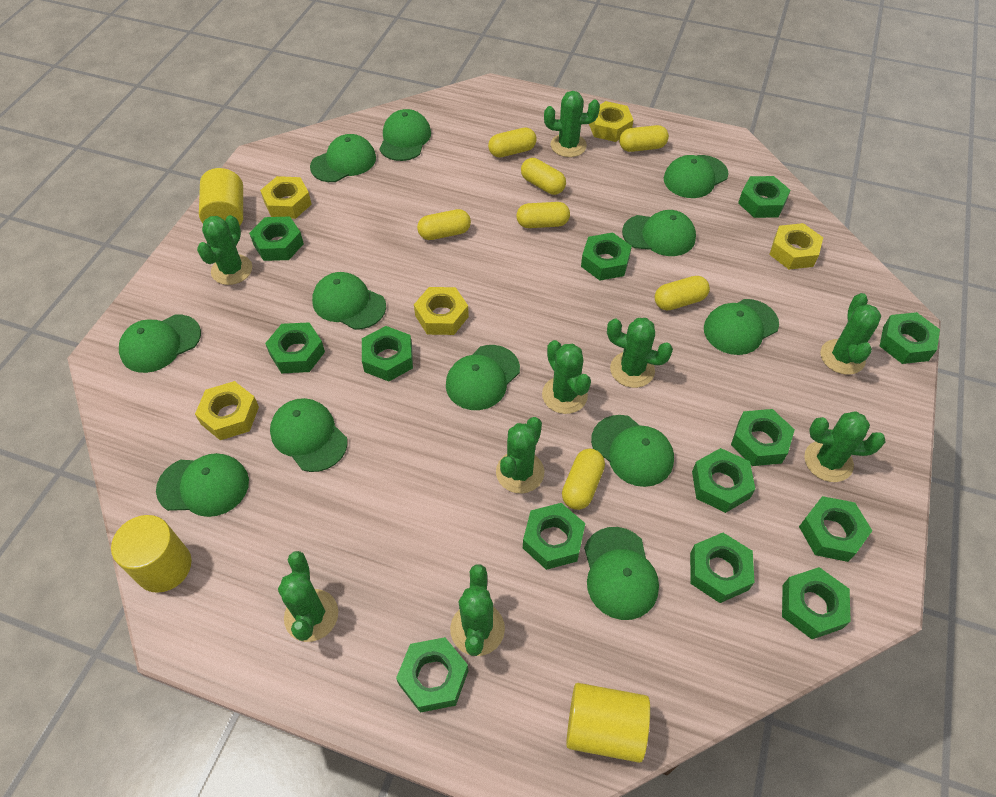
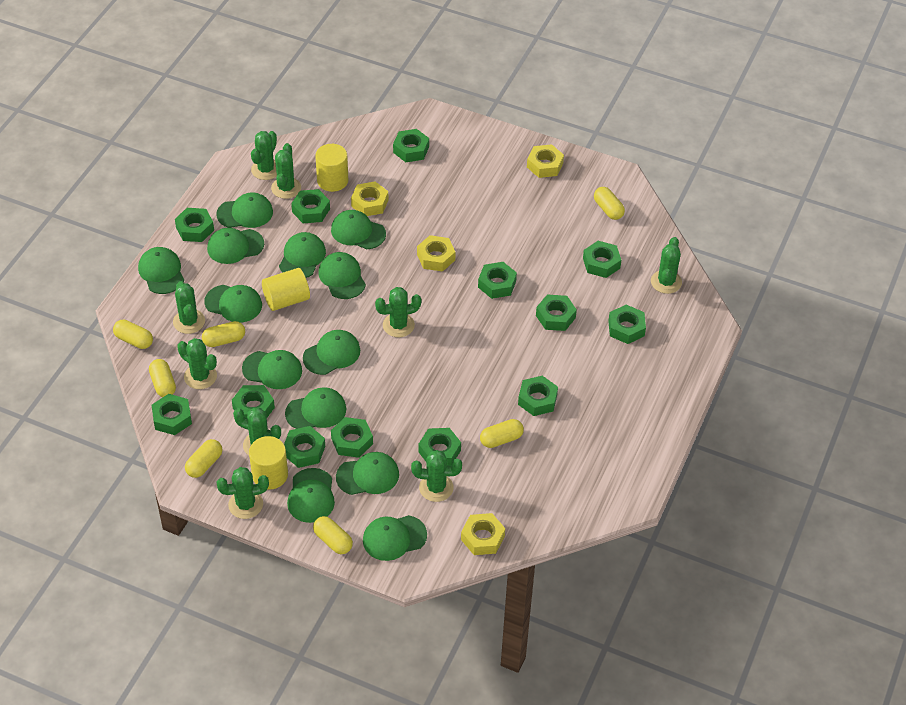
green cap: 12 -> 13
yellow nut: 5 -> 4

